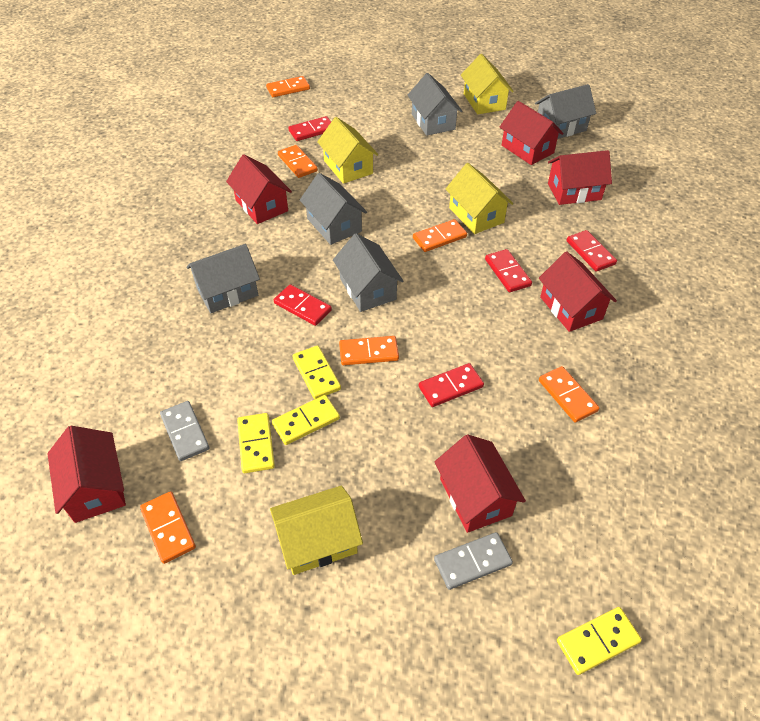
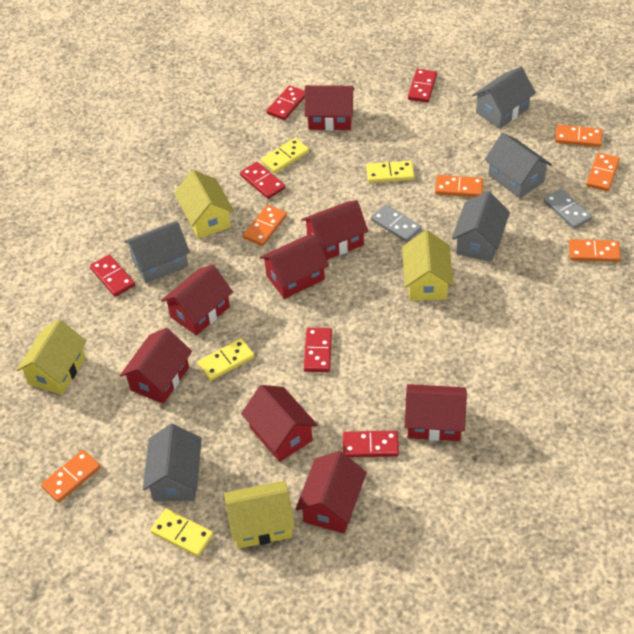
red domino: 5 -> 6
red house: 6 -> 8

